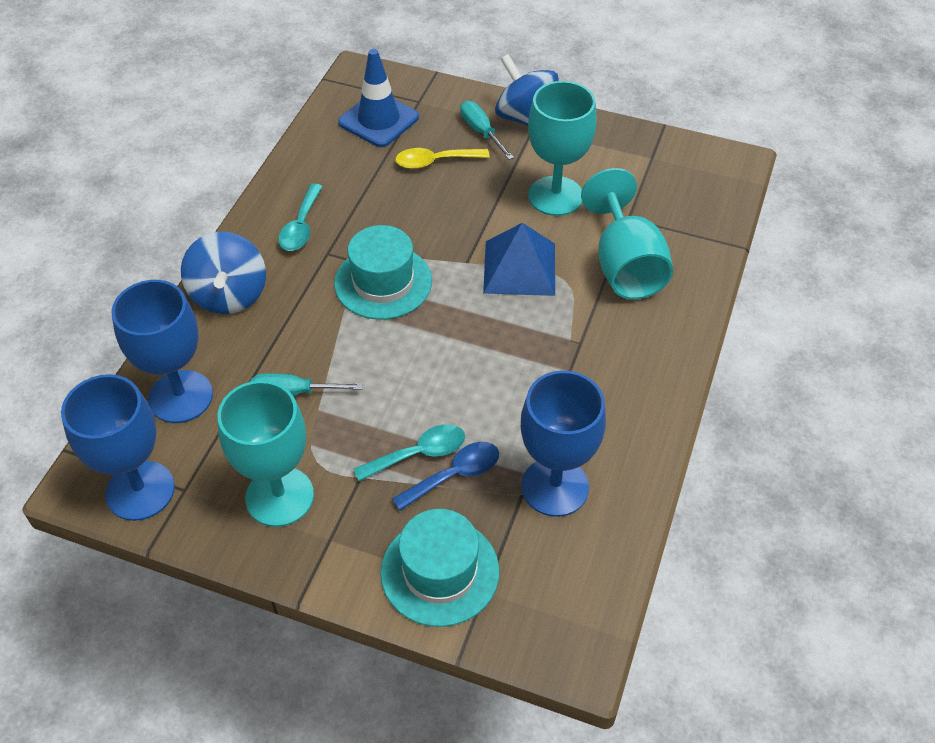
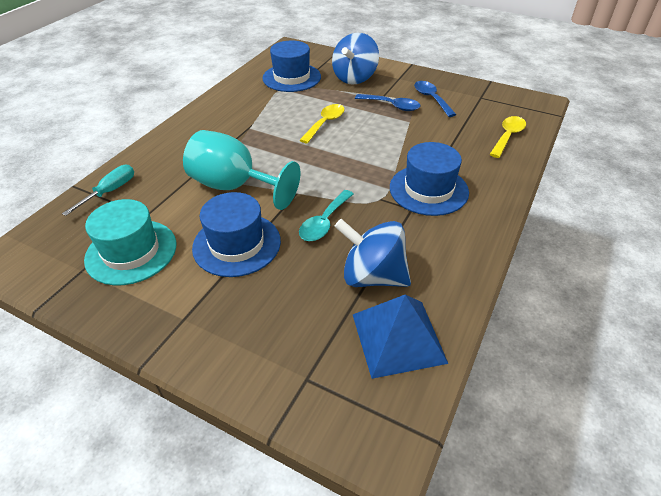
blue goblet: 3 -> 0
blue hat: 0 -> 3
blue spoon: 1 -> 2
blue traffic cone: 1 -> 0
turquoise goblet: 3 -> 1
turquoise hat: 2 -> 1
turquoise screwdriver: 2 -> 1
turquoise spoon: 2 -> 1
yellow spoon: 1 -> 2

